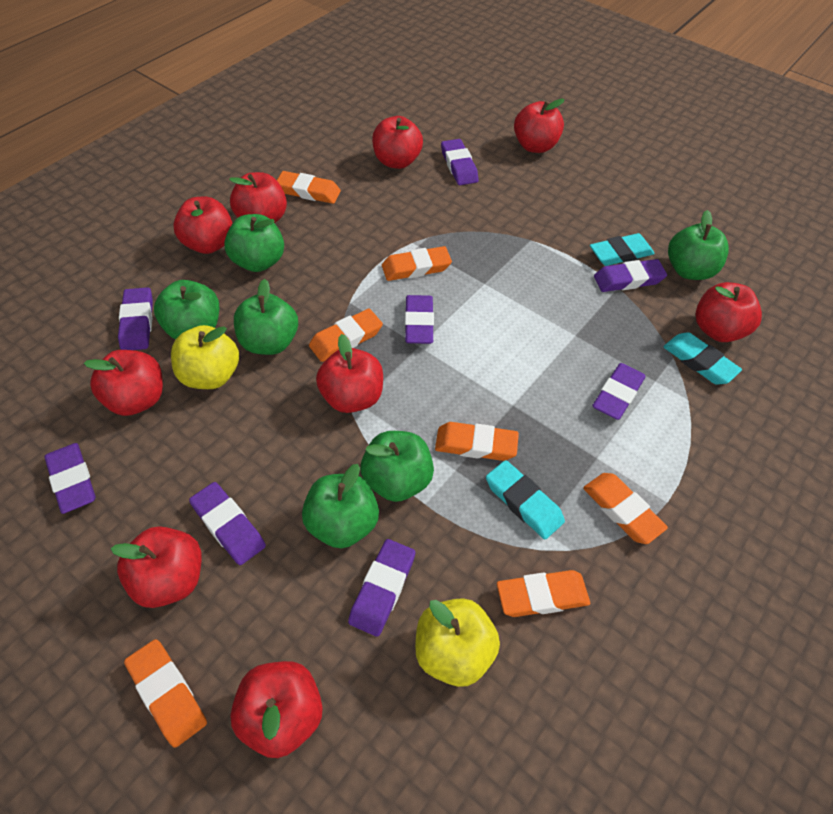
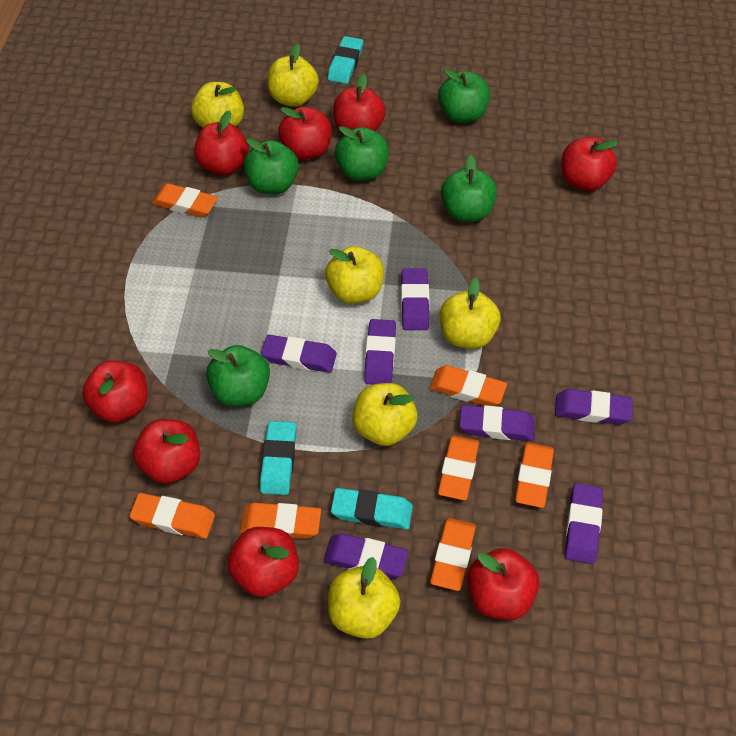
green apple: 6 -> 5
purple eraser: 8 -> 7
red apple: 9 -> 8
yellow apple: 2 -> 6

